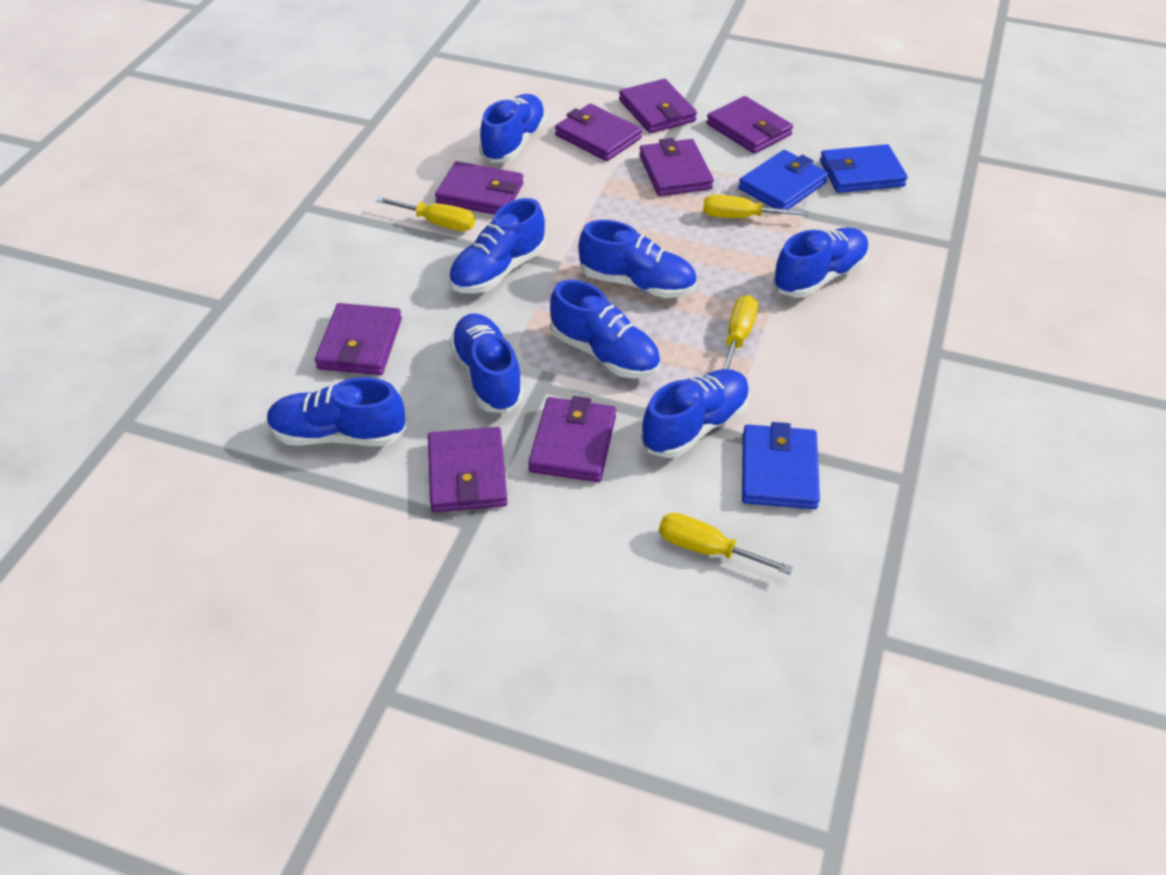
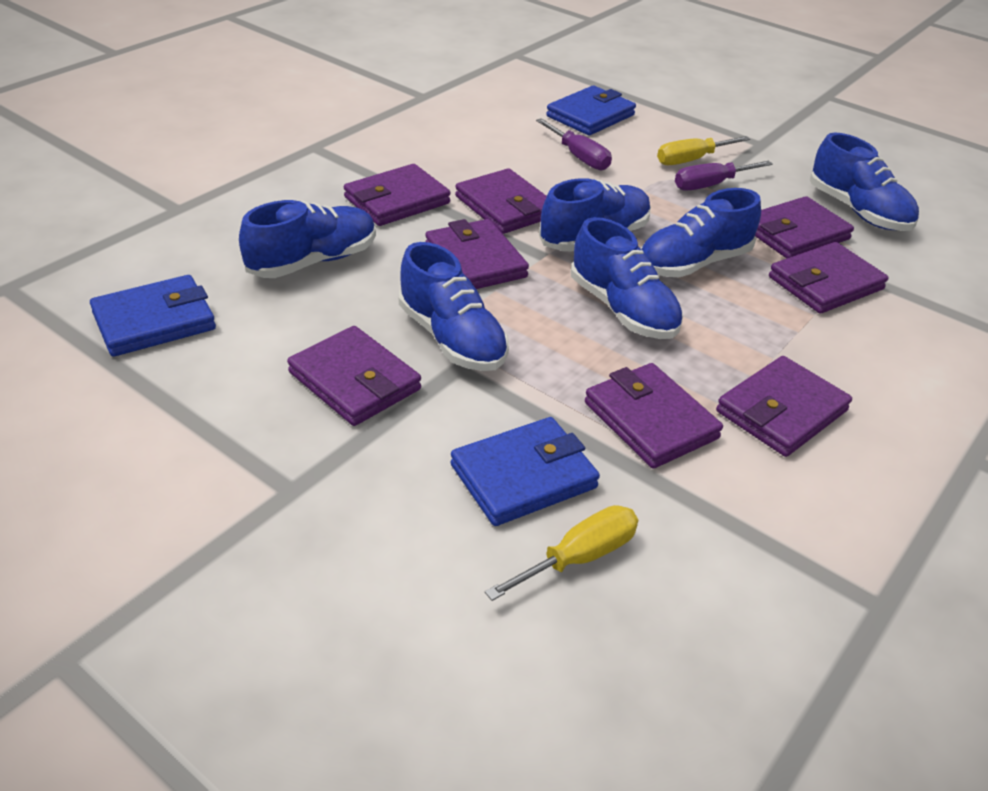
blue shoe: 8 -> 6
purple screwdriver: 0 -> 2
yellow screwdriver: 4 -> 2

